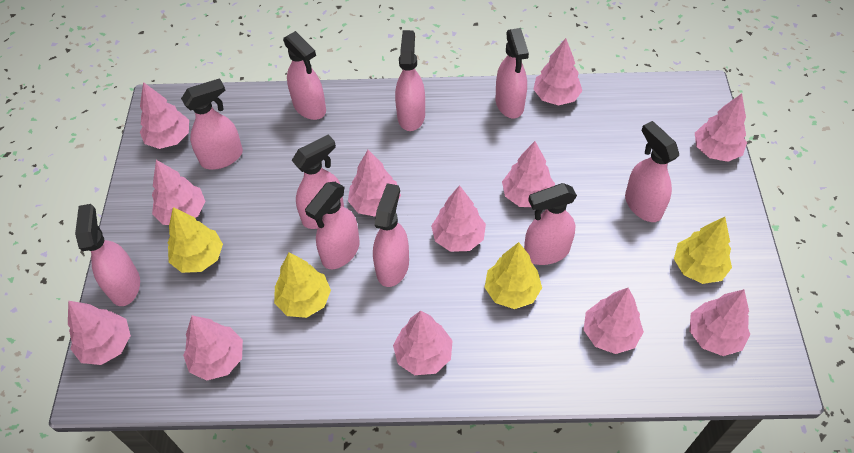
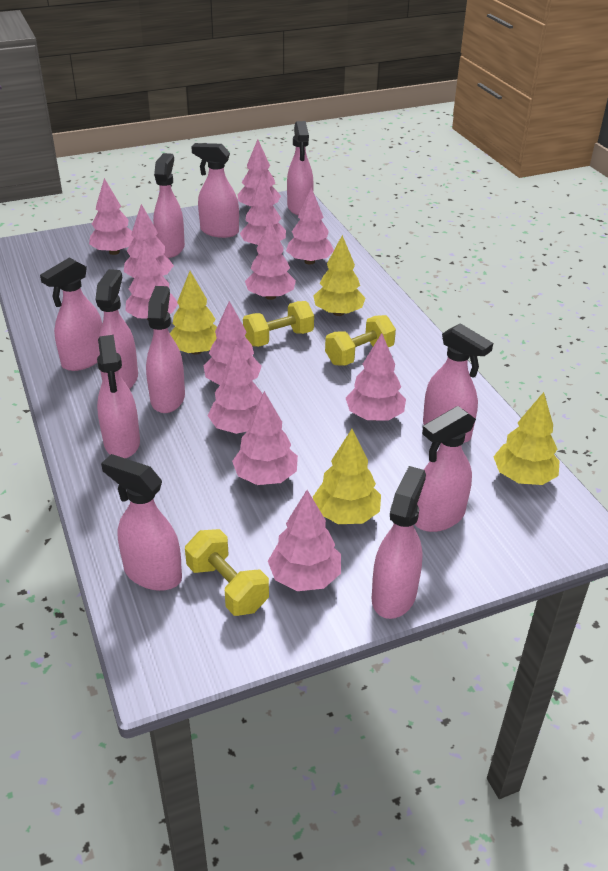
pink spray bottle: 10 -> 11
yellow dumbbell: 0 -> 3

